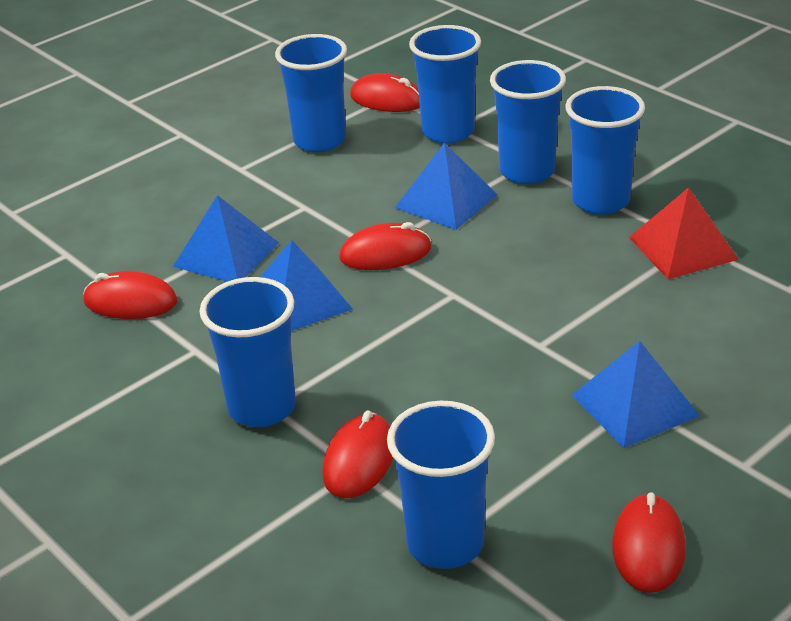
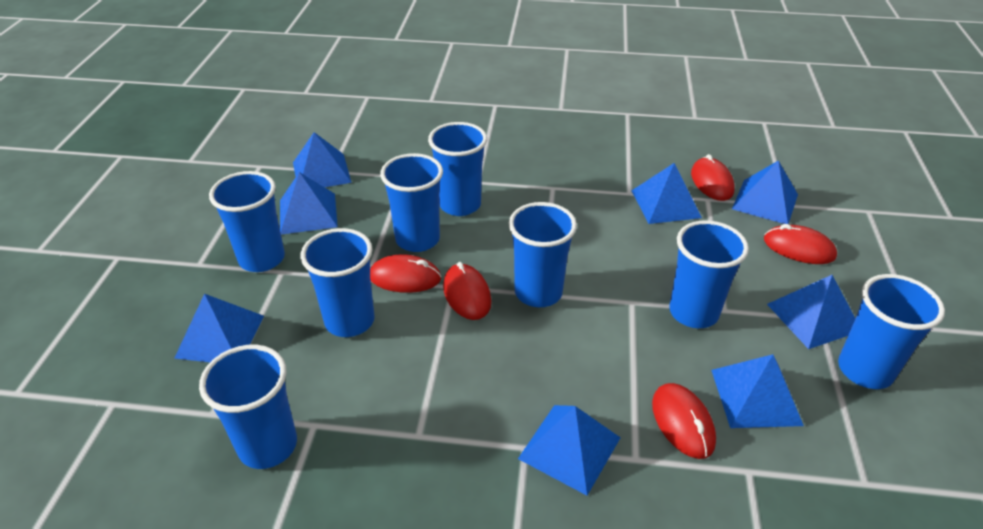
blue cup: 6 -> 8
blue pyramid: 4 -> 8
red pyramid: 1 -> 0

